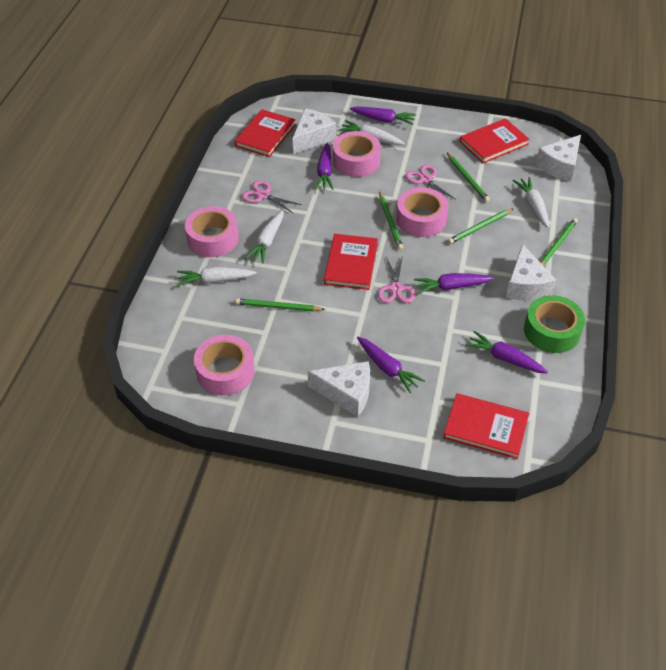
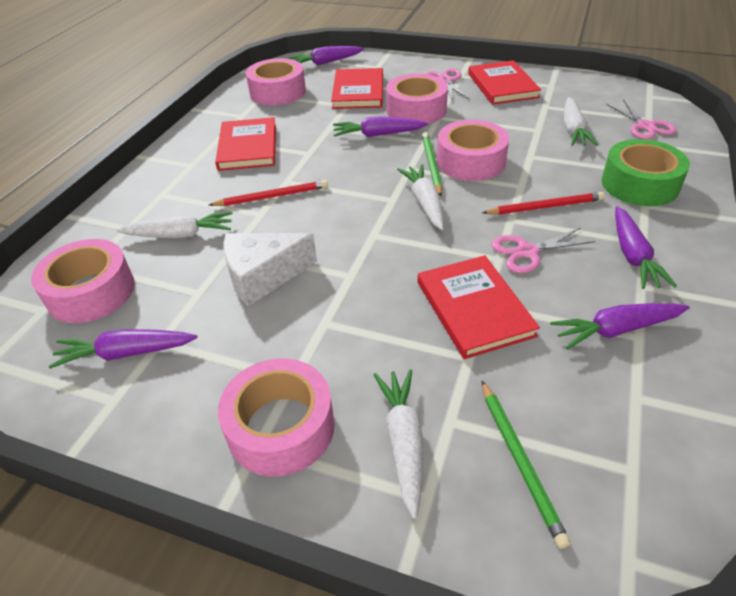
green pencil: 5 -> 2
pink tape: 4 -> 5
red pencil: 0 -> 2
white cheese: 4 -> 1

